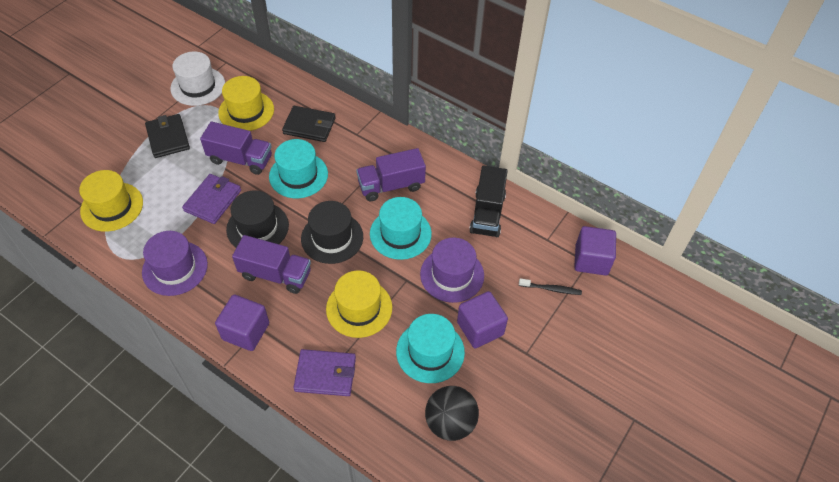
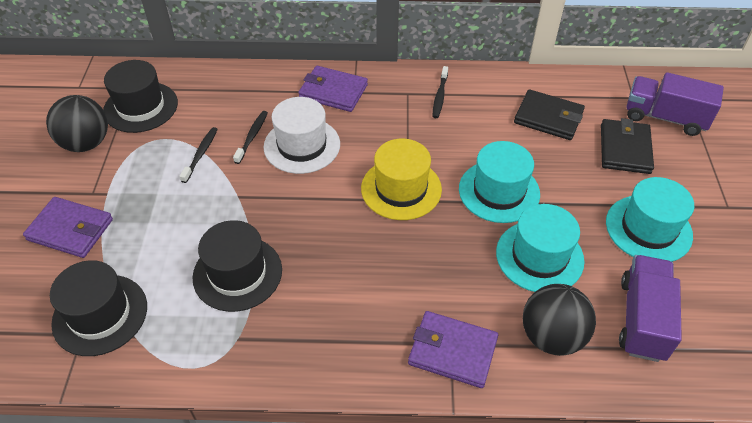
black ball: 1 -> 2
black hat: 2 -> 3
black toothbrush: 1 -> 3
black truck: 1 -> 0
purple cube: 3 -> 0
purple hat: 2 -> 0
purple truck: 3 -> 2
purple wallet: 2 -> 3
yellow hat: 3 -> 1

